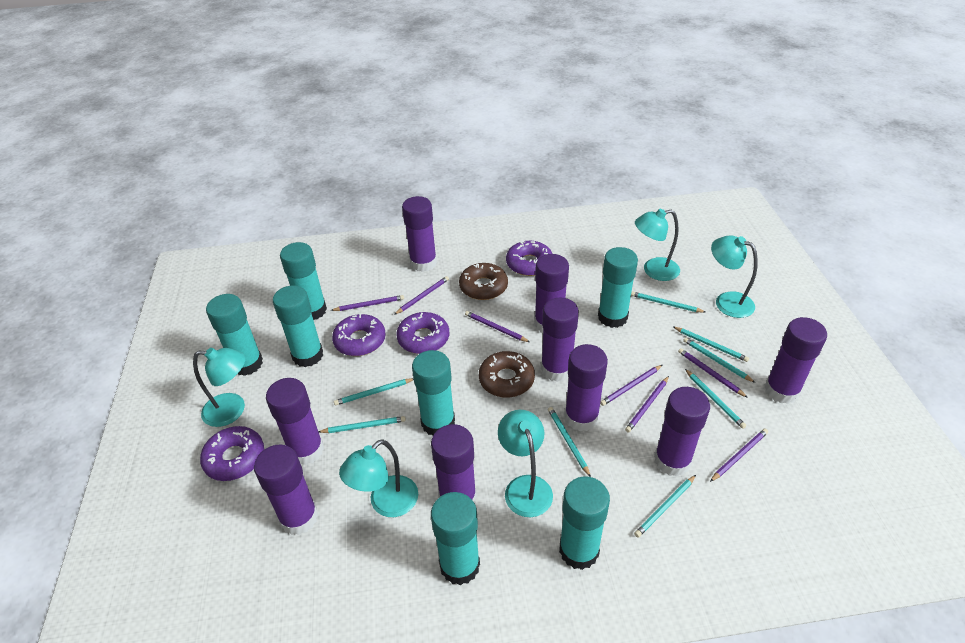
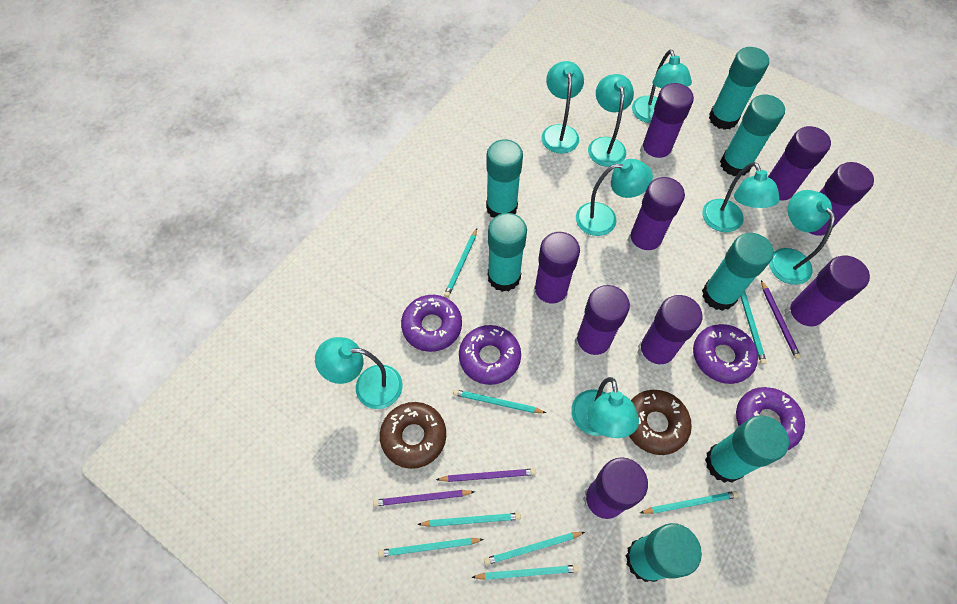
purple pencil: 7 -> 3
turquoise lamp: 5 -> 8

